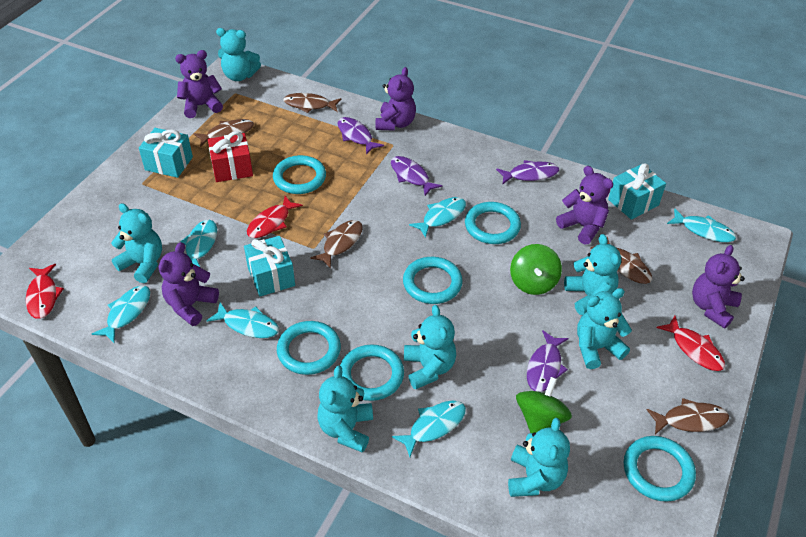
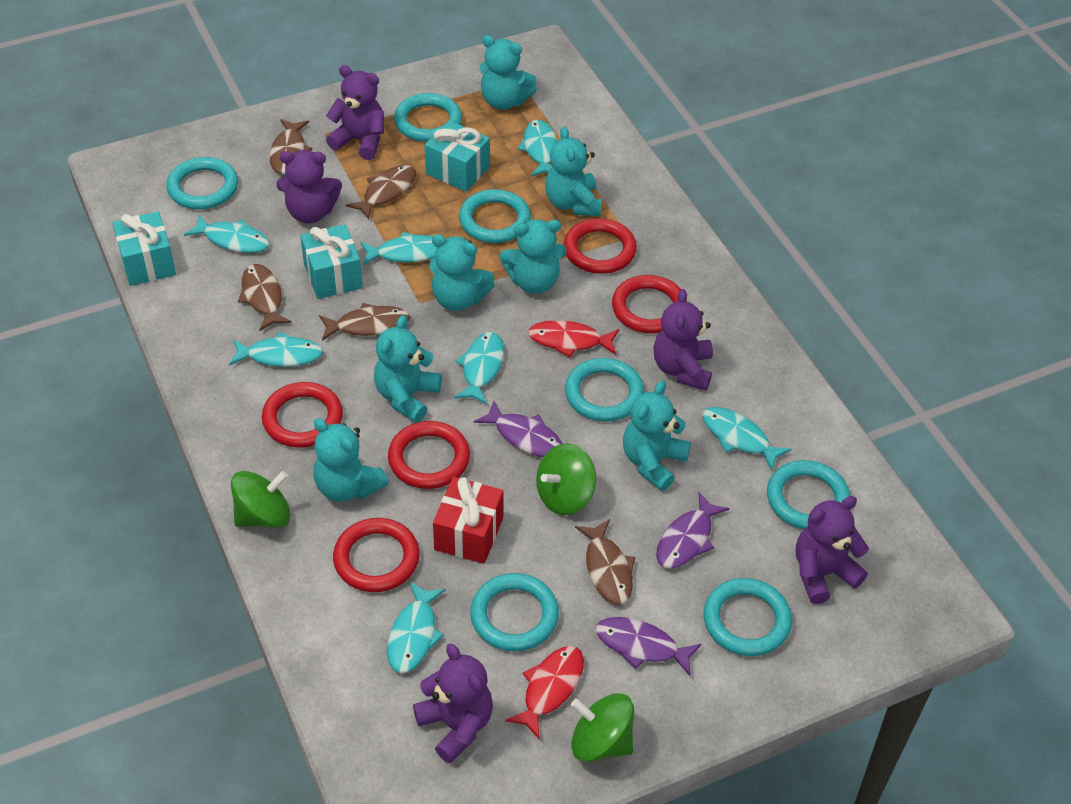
green spinning top: 2 -> 3
purple fish: 4 -> 3
red fish: 3 -> 2
red ring: 0 -> 5
turquoise fish: 6 -> 7
turquoise ring: 6 -> 7

